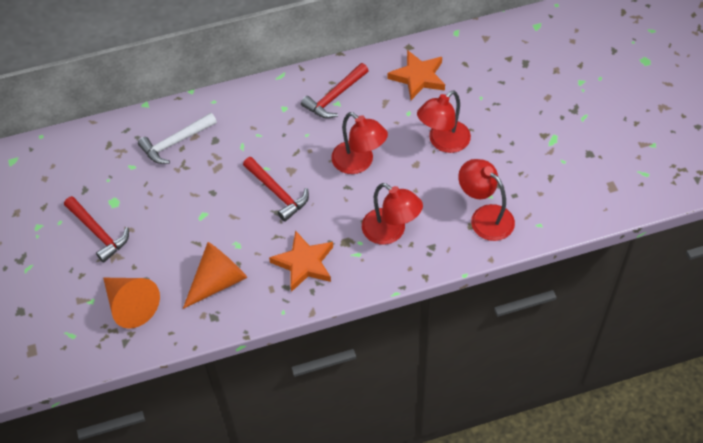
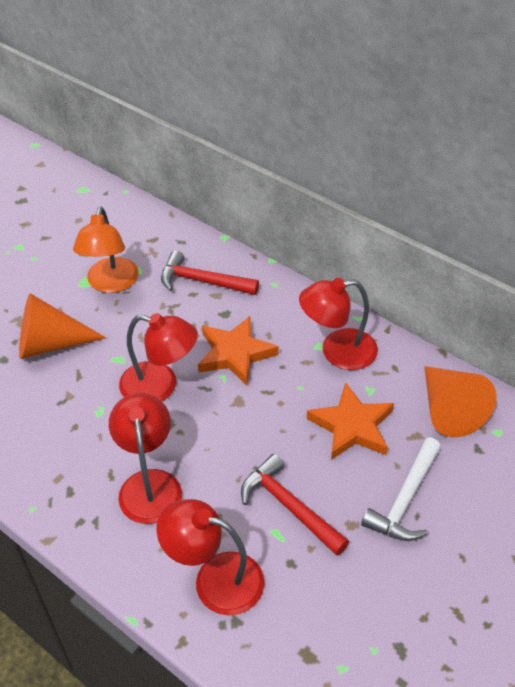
orange lamp: 0 -> 1
red hammer: 3 -> 2

